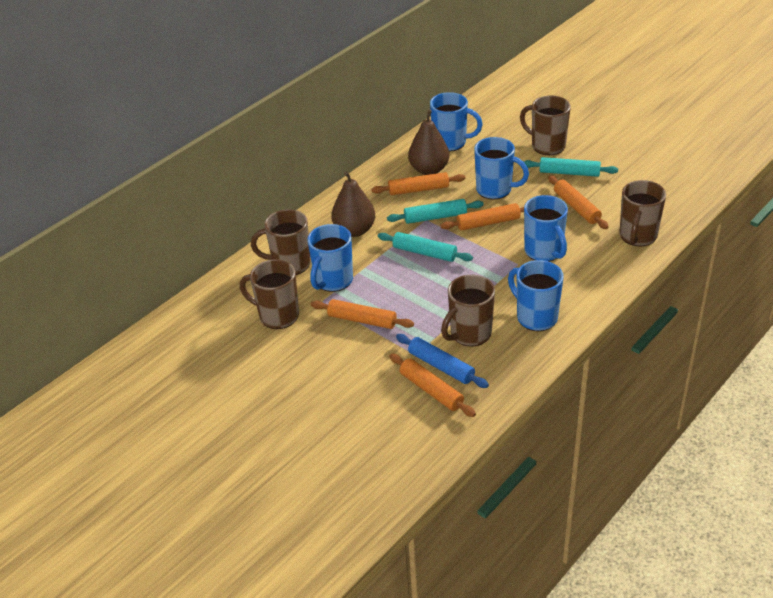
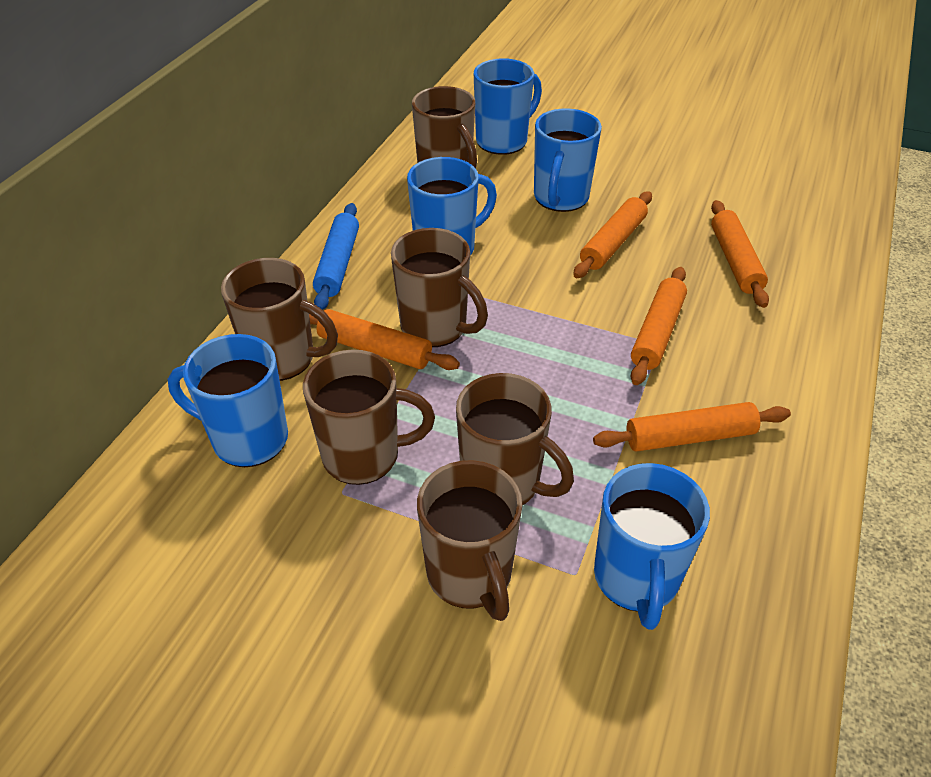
brown mug: 5 -> 6
brown pear: 2 -> 0
turquoise rolling pin: 3 -> 0

